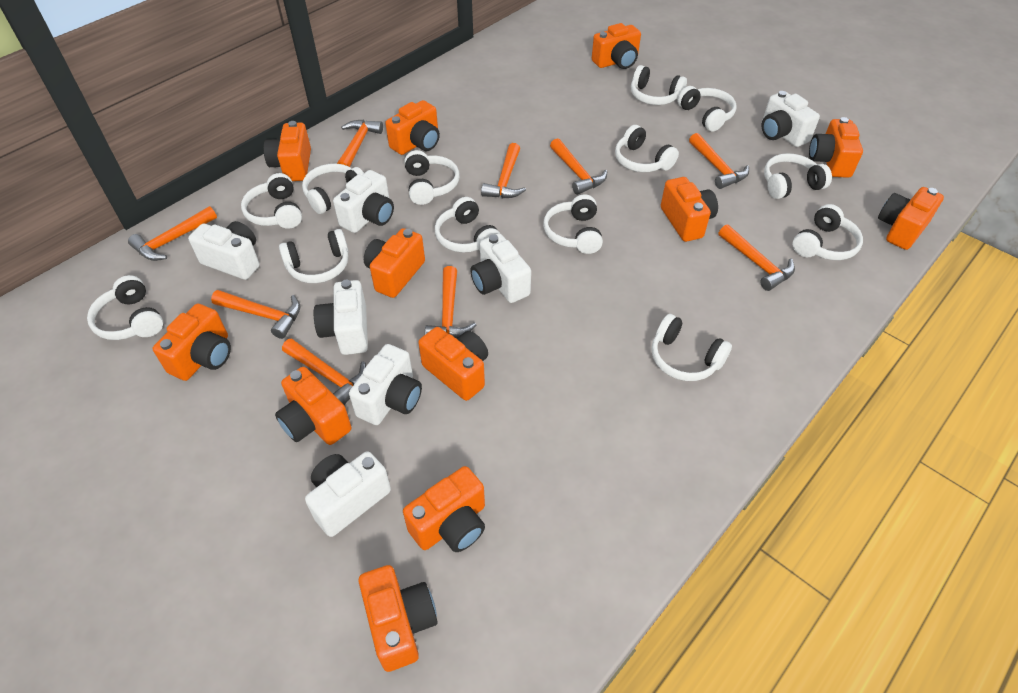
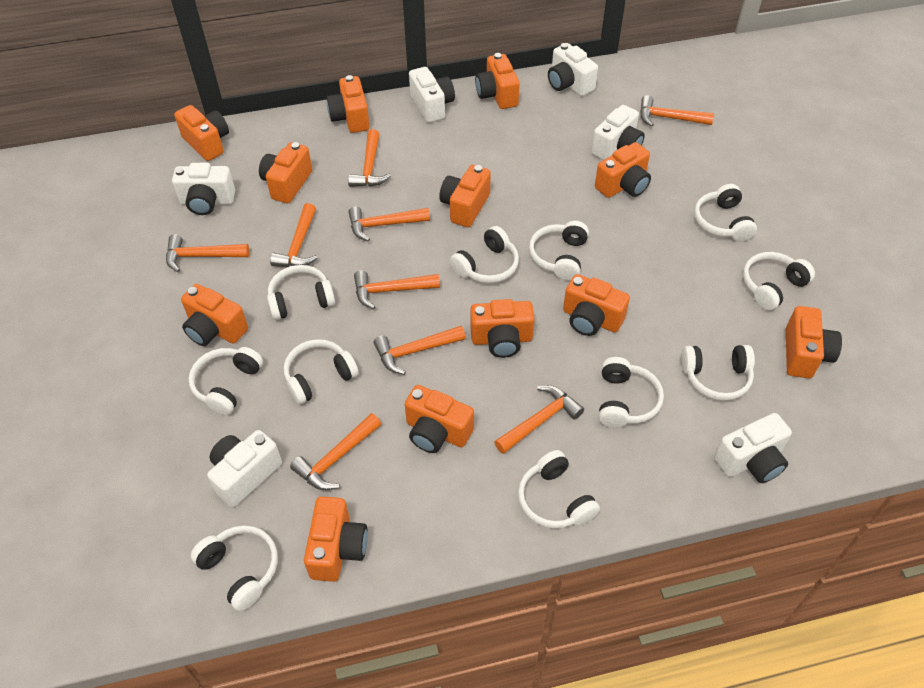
white camera: 7 -> 6
white headphones: 13 -> 11

